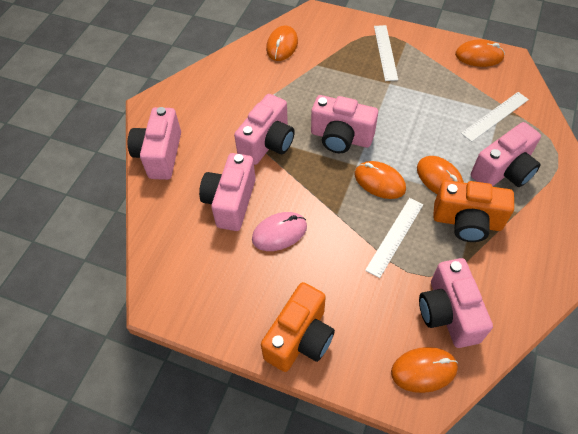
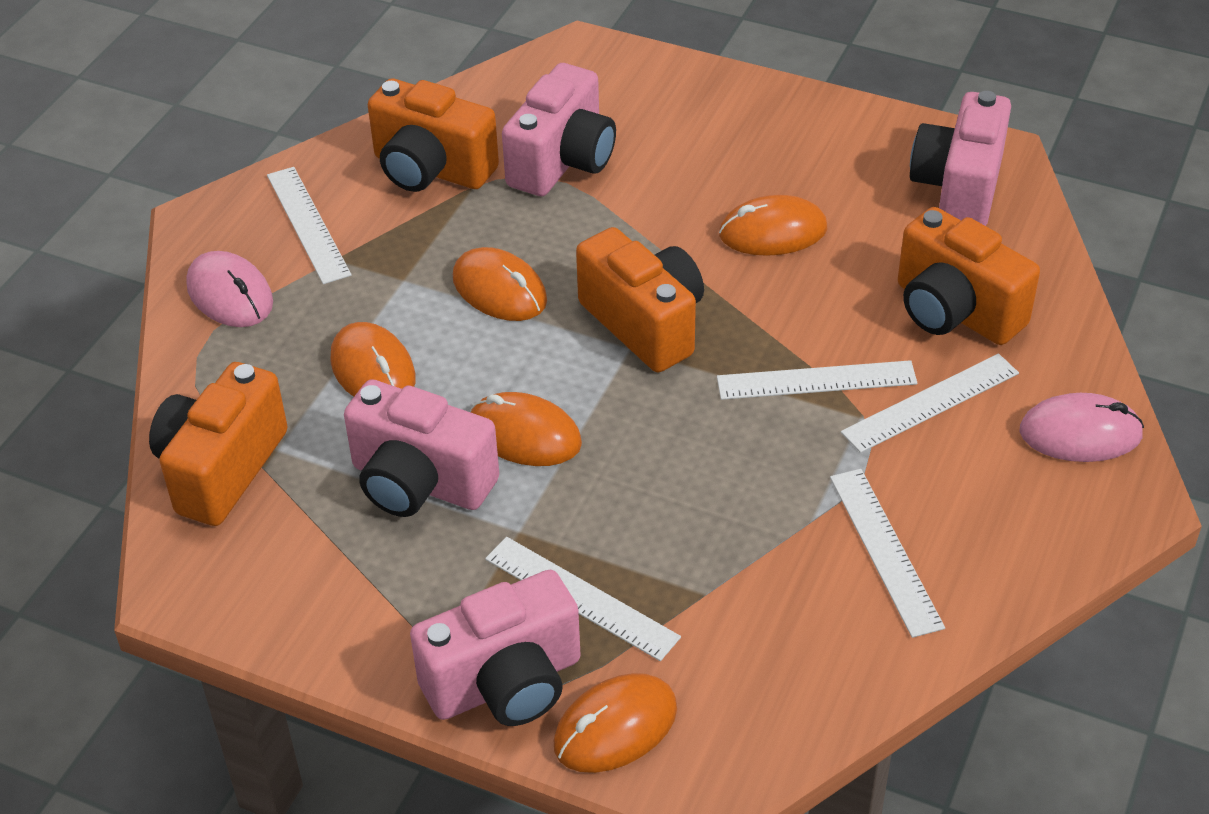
orange camera: 2 -> 4
pink camera: 6 -> 4
pink mouse: 1 -> 2
white ruler: 3 -> 5

